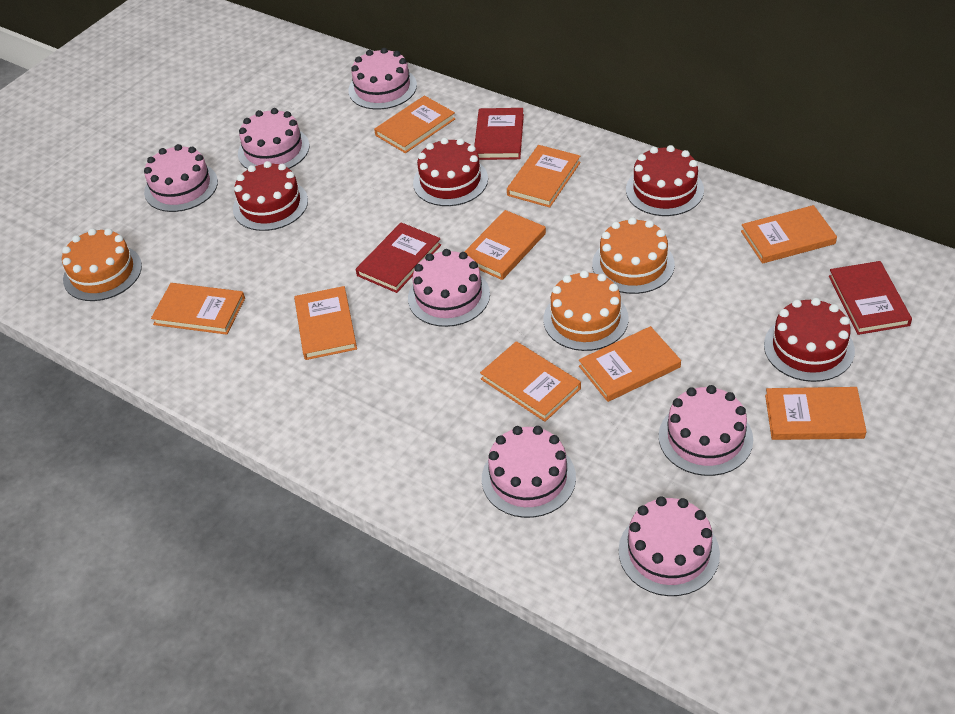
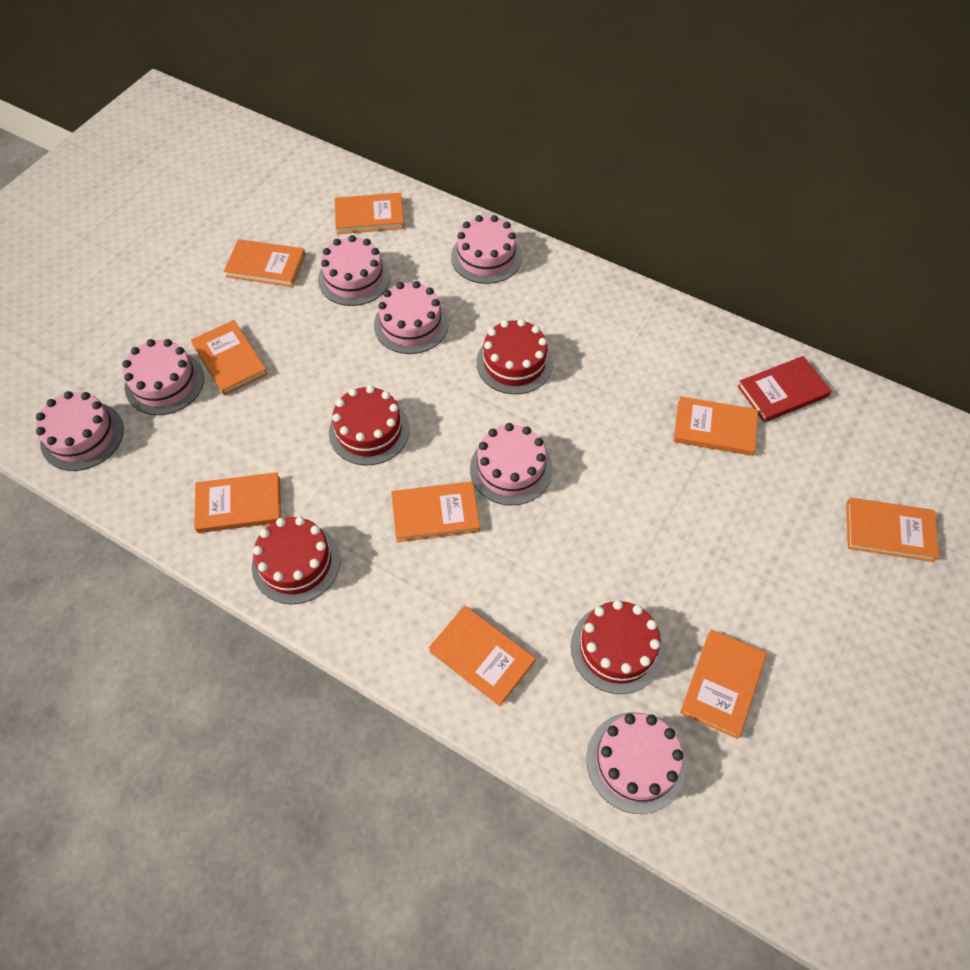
orange cake: 3 -> 0
red book: 3 -> 1

